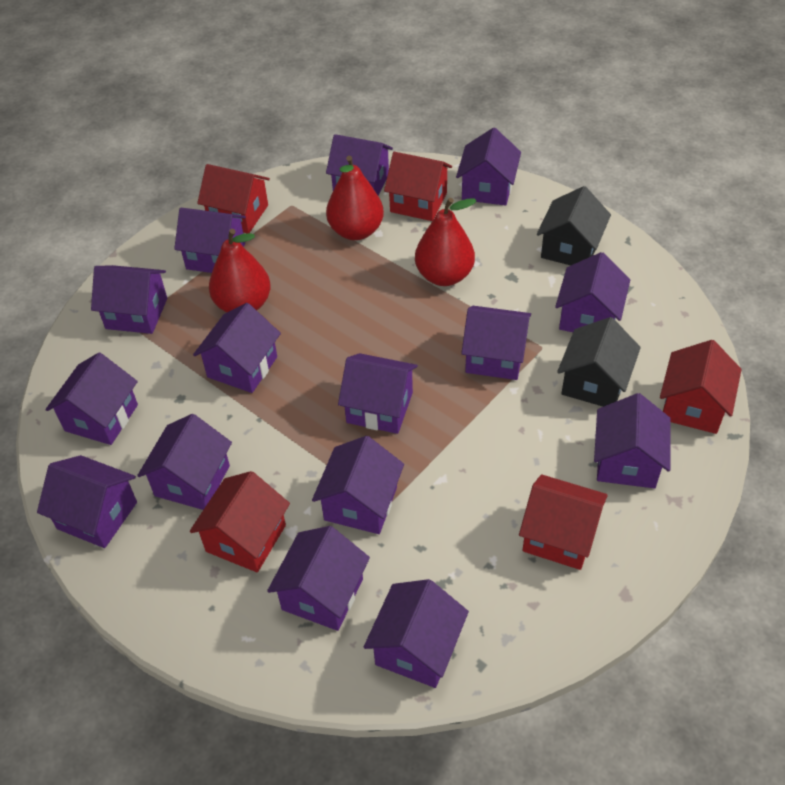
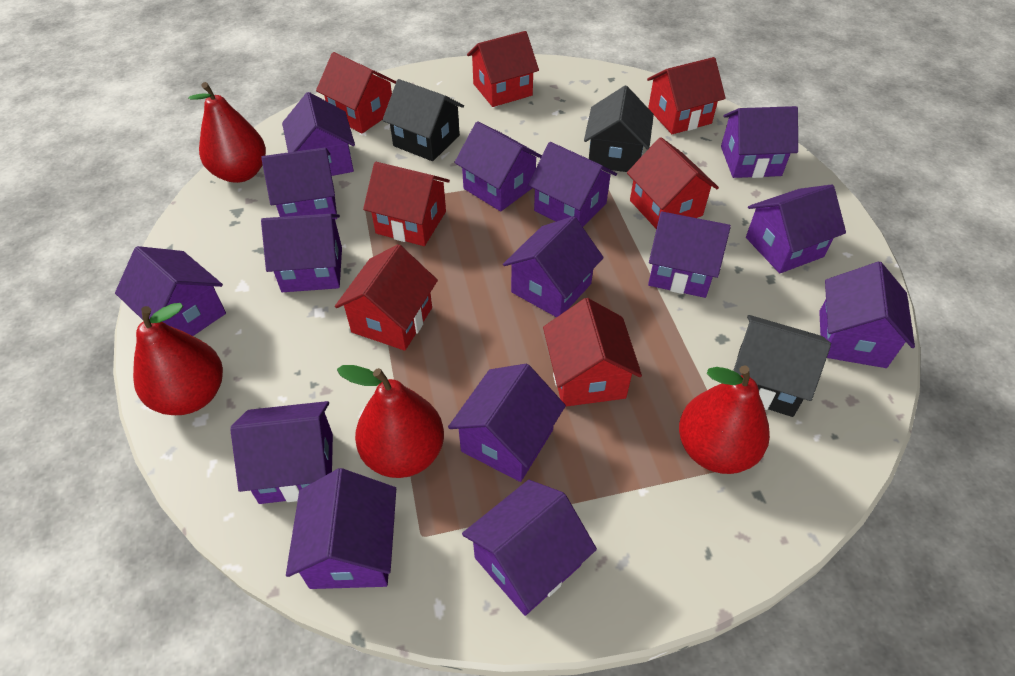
black house: 2 -> 3
red house: 5 -> 7
red pear: 3 -> 4

